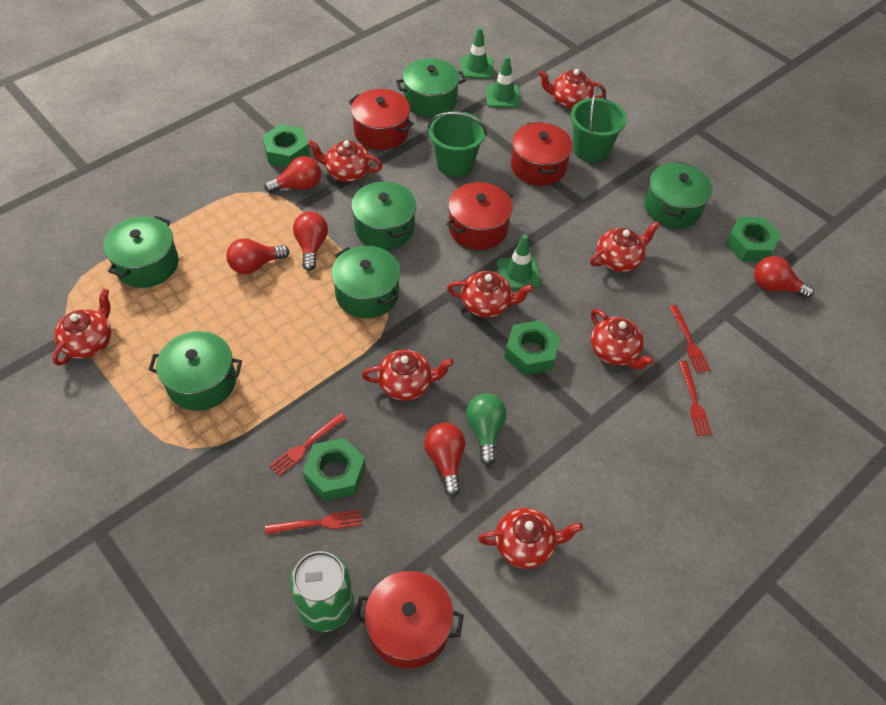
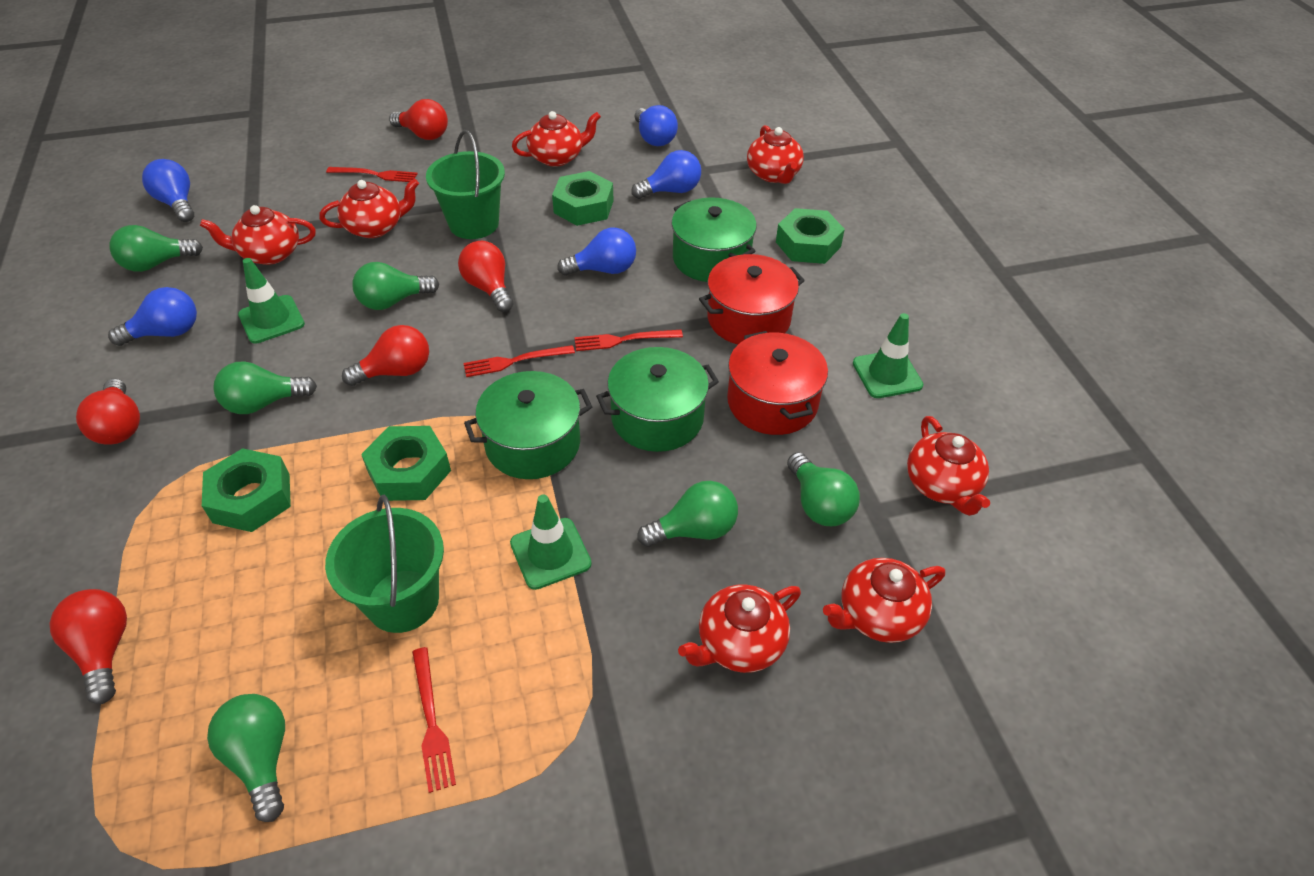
blue light bulb: 0 -> 5
green can: 1 -> 0
green light bulb: 1 -> 6
green pot: 6 -> 3
red pot: 4 -> 2
red teapot: 8 -> 7

